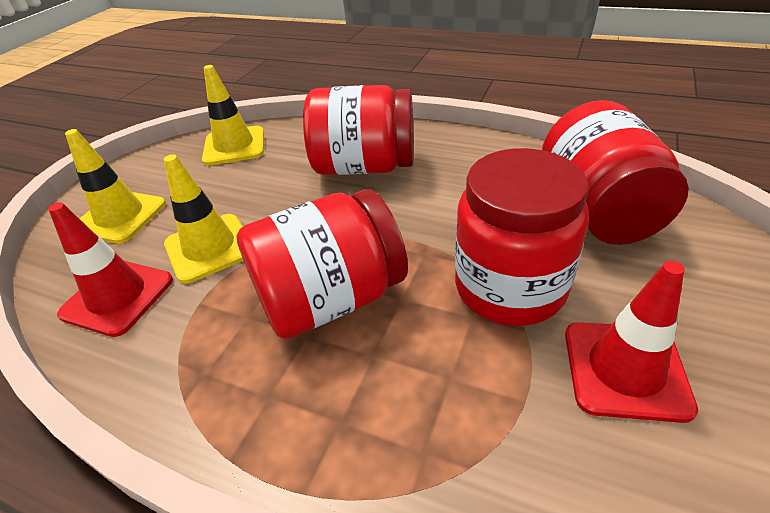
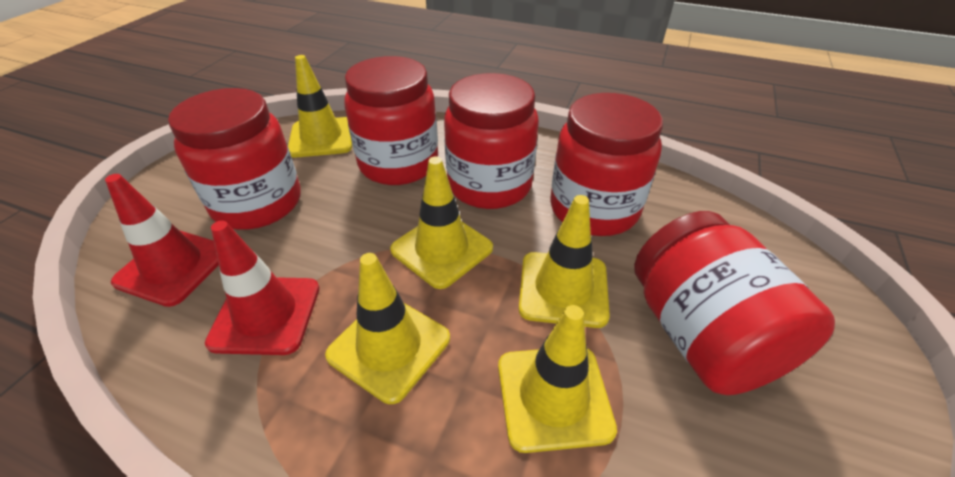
red jar: 4 -> 5
yellow traffic cone: 3 -> 5

